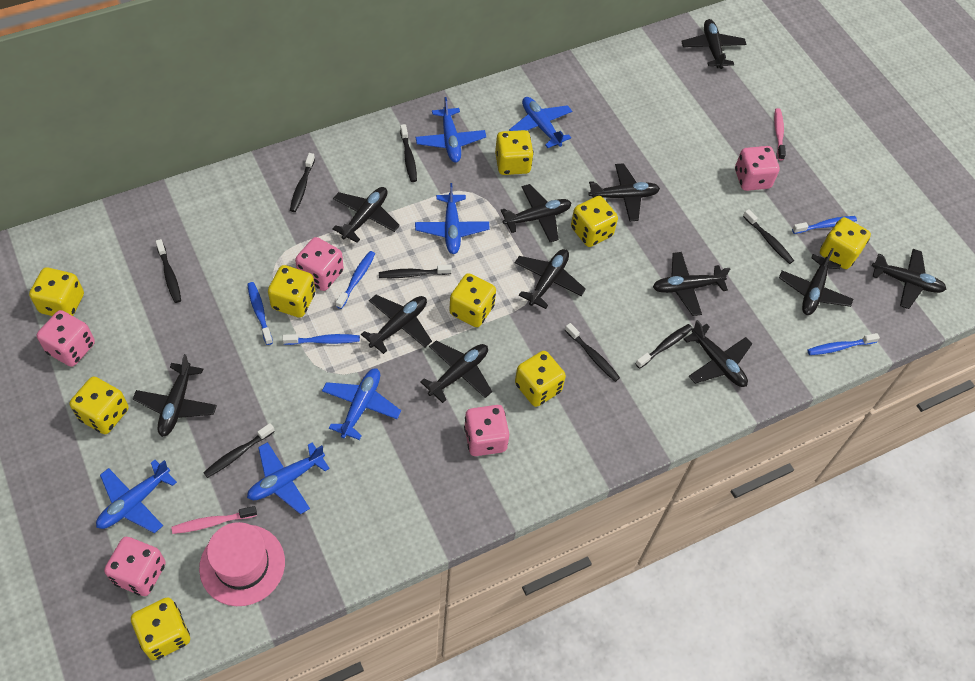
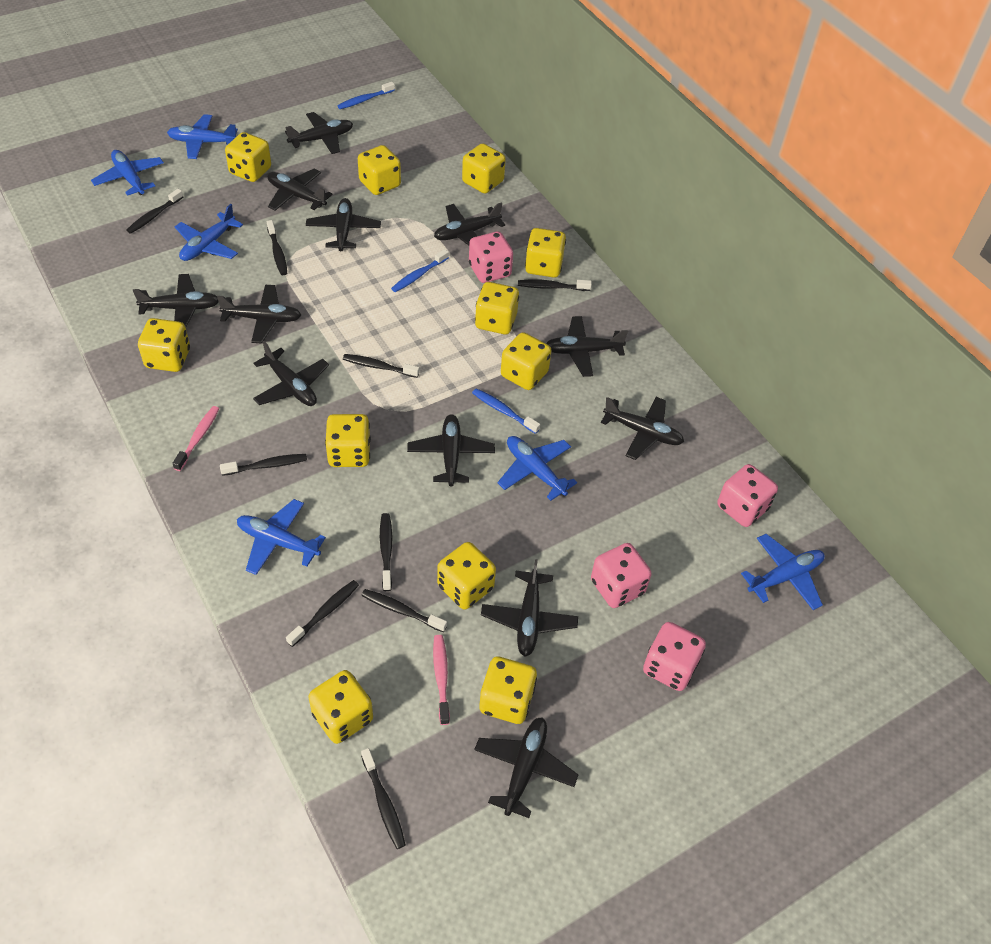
black toothbrush: 8 -> 9
blue toothbrush: 5 -> 3
pink dice: 5 -> 4
pink hat: 1 -> 0
yellow dice: 9 -> 11

